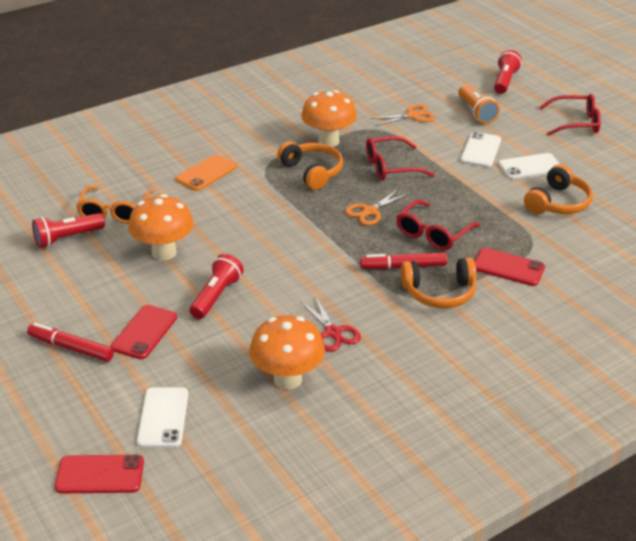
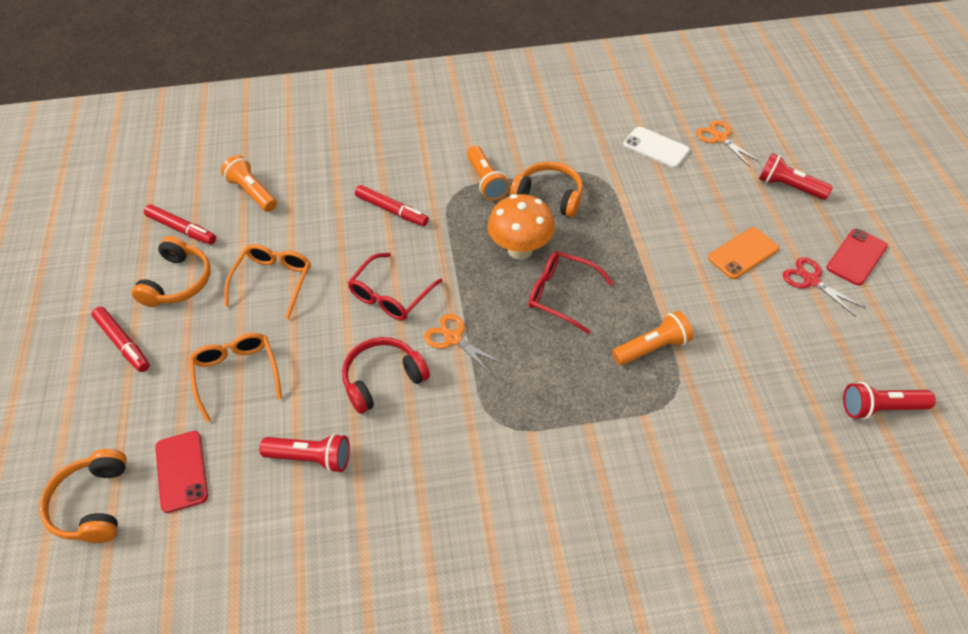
orange flashlight: 1 -> 3
orange glasses: 1 -> 2
orange mushroom: 3 -> 1
red glasses: 3 -> 2
red headphones: 0 -> 1
red marker: 2 -> 3
red phone: 3 -> 2
white phone: 3 -> 1

